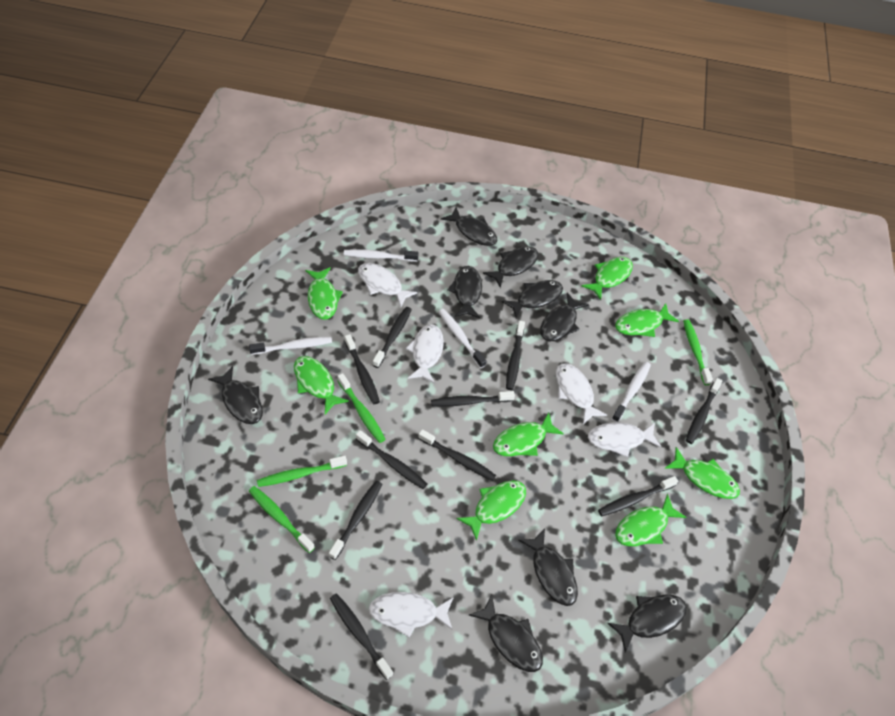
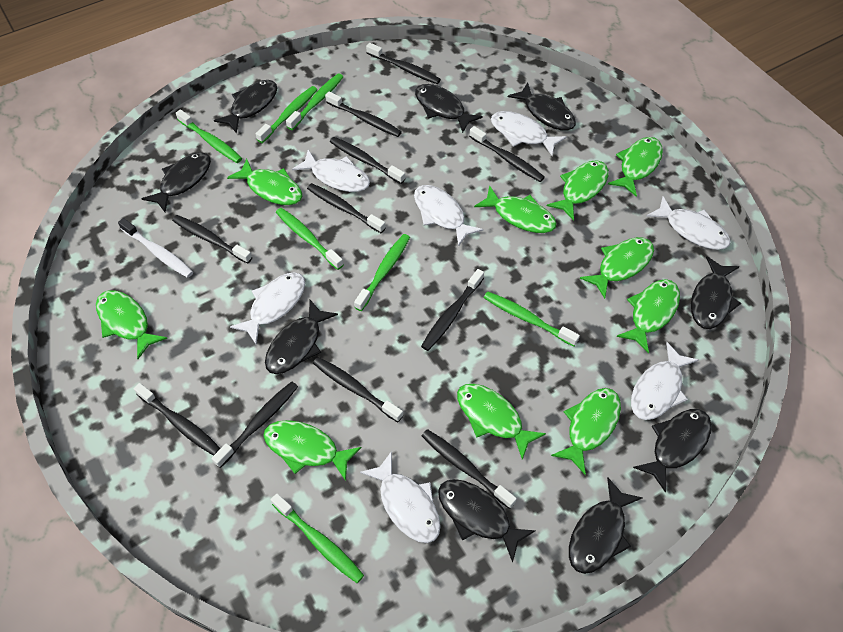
black toothbrush: 10 -> 11
green fish: 8 -> 10
green toothbrush: 4 -> 7
white fish: 5 -> 7
white toothbrush: 4 -> 1

